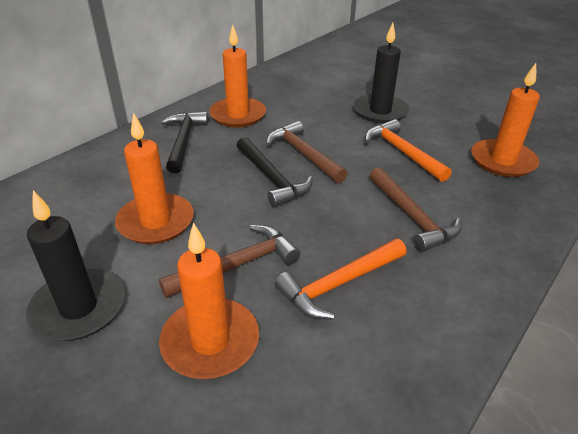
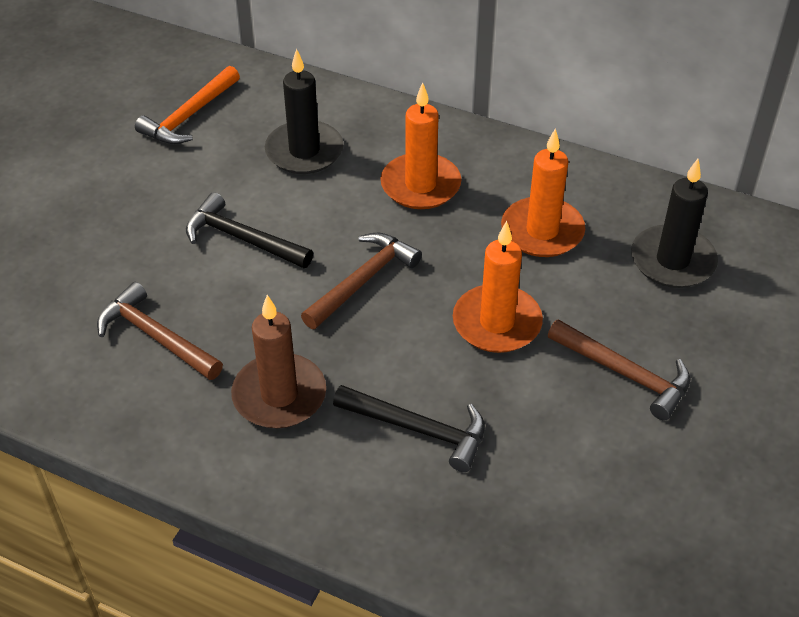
brown candle: 0 -> 1
orange candle: 4 -> 3
orange hammer: 2 -> 1

